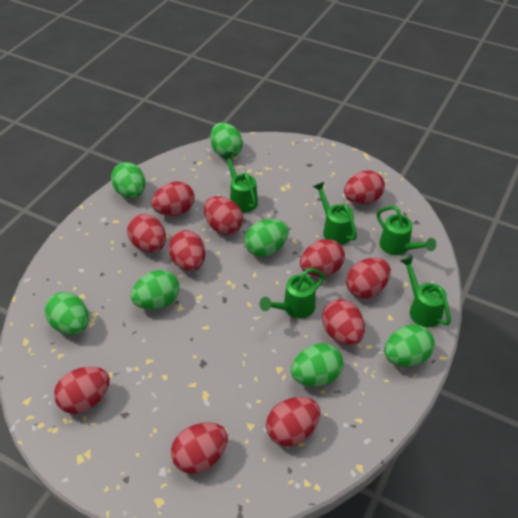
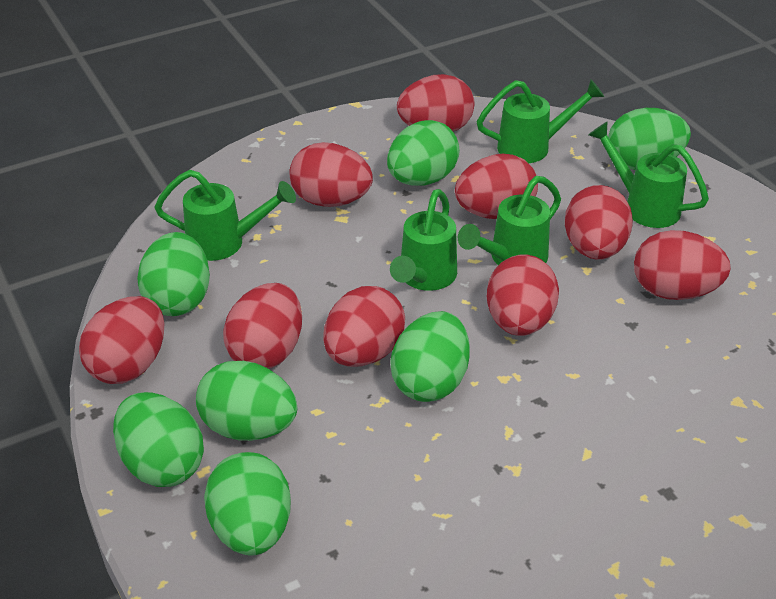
red egg: 11 -> 9

